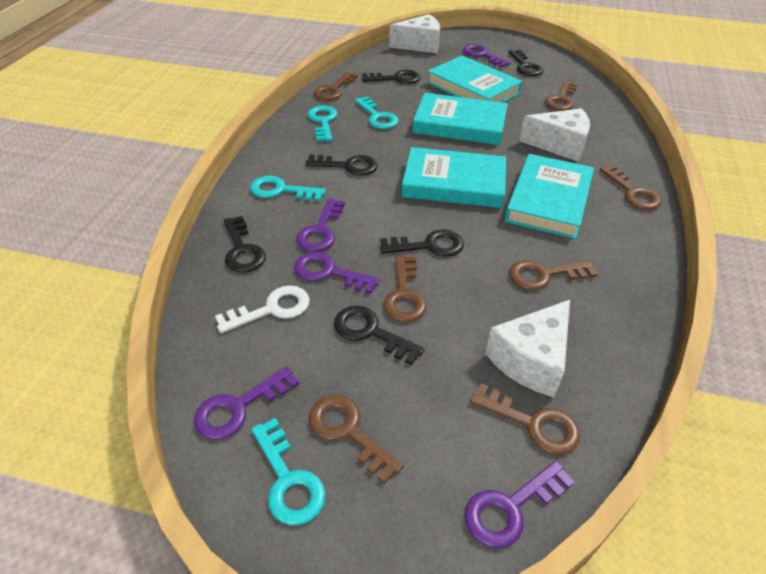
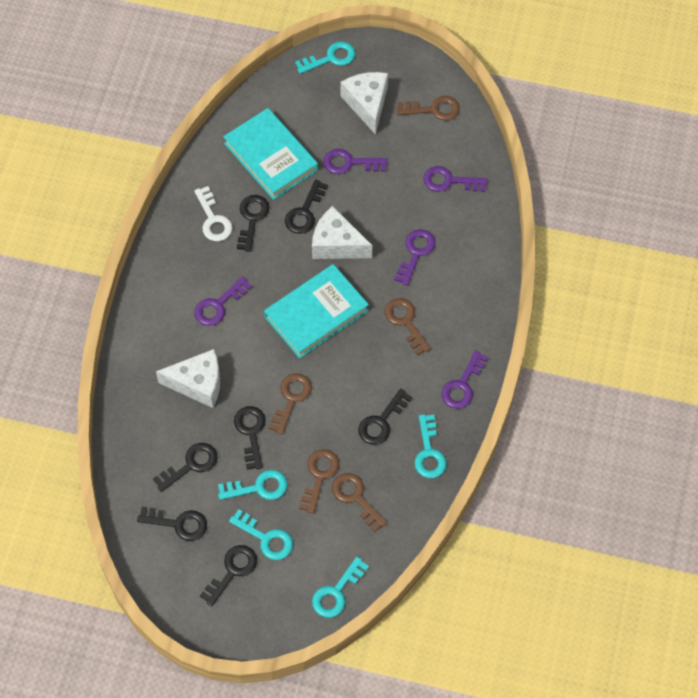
black key: 6 -> 7
brown key: 7 -> 5
turquoise book: 4 -> 2
turquoise key: 4 -> 5

